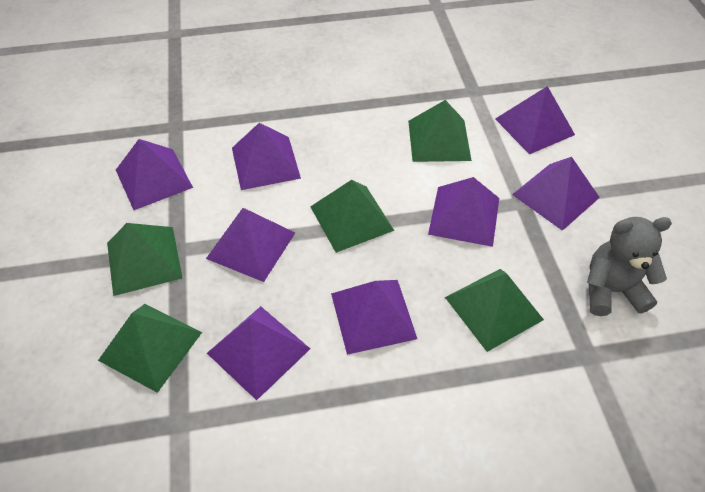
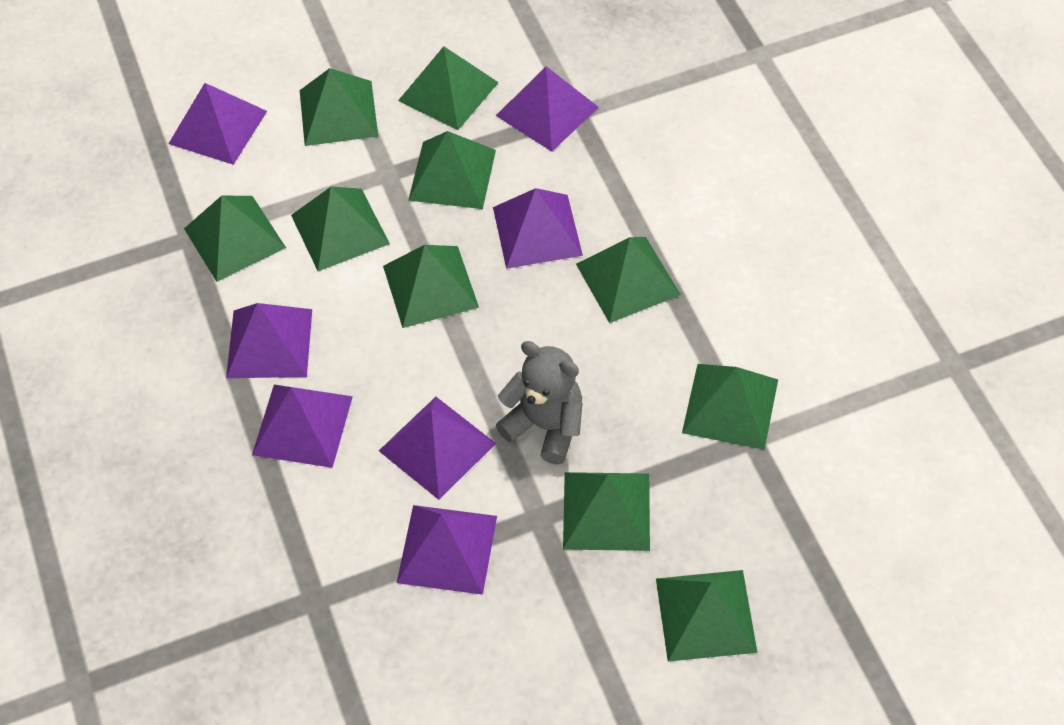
green pyramid: 5 -> 10
purple pyramid: 8 -> 7

